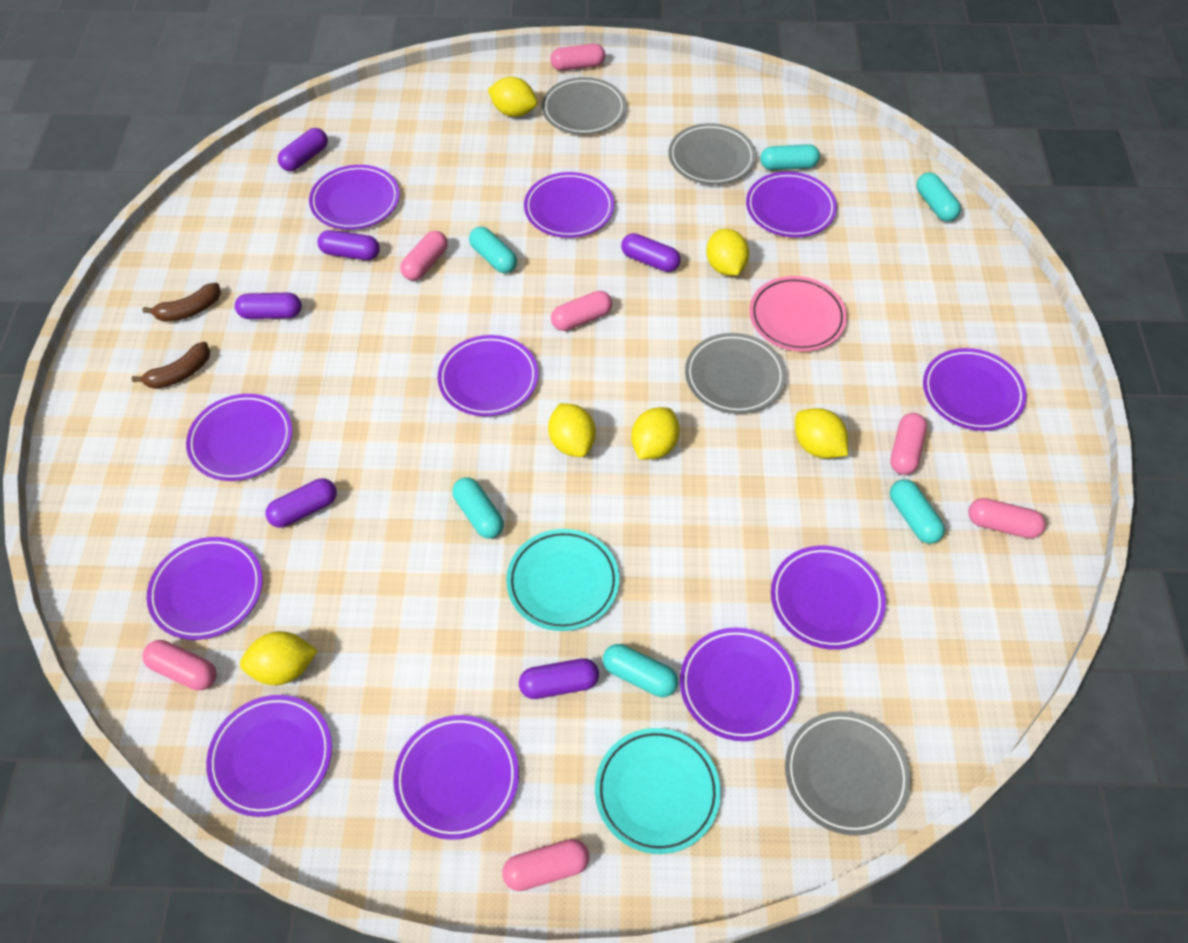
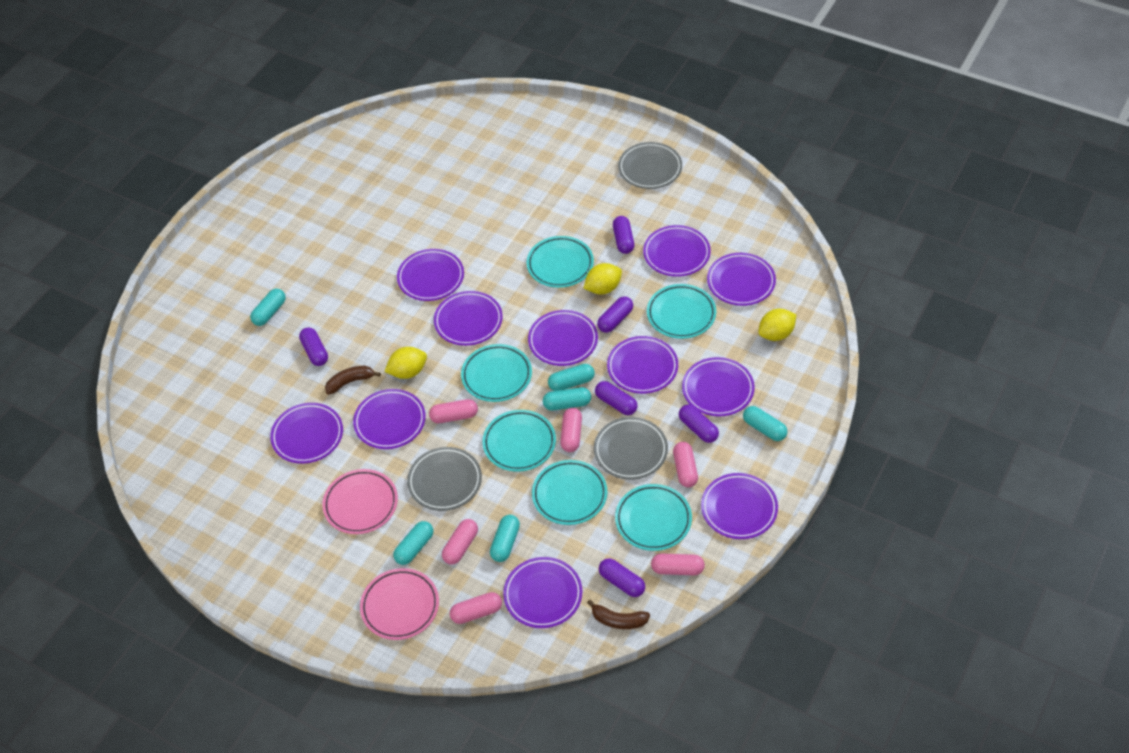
grey plate: 4 -> 3
pink capsule: 7 -> 6
pink plate: 1 -> 2
turquoise plate: 2 -> 6
yellow lemon: 6 -> 3

